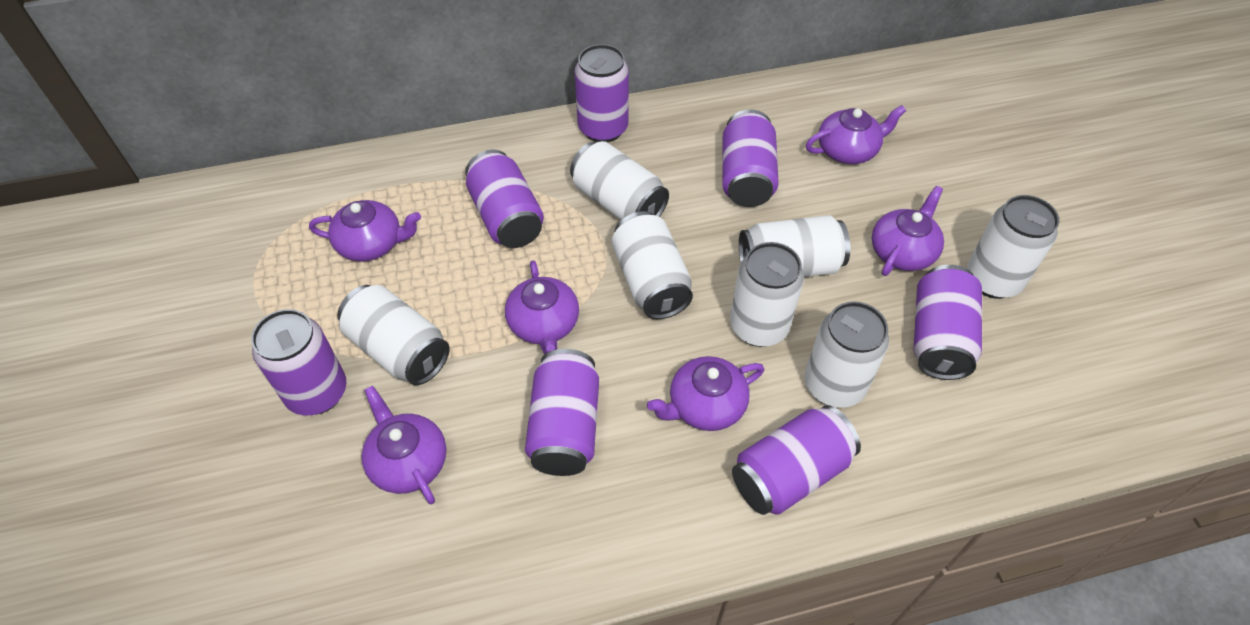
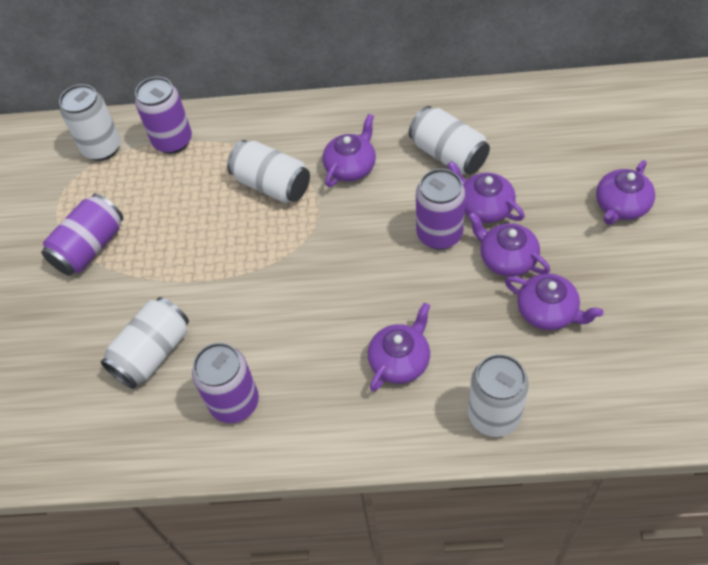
purple can: 7 -> 4
white can: 7 -> 5

